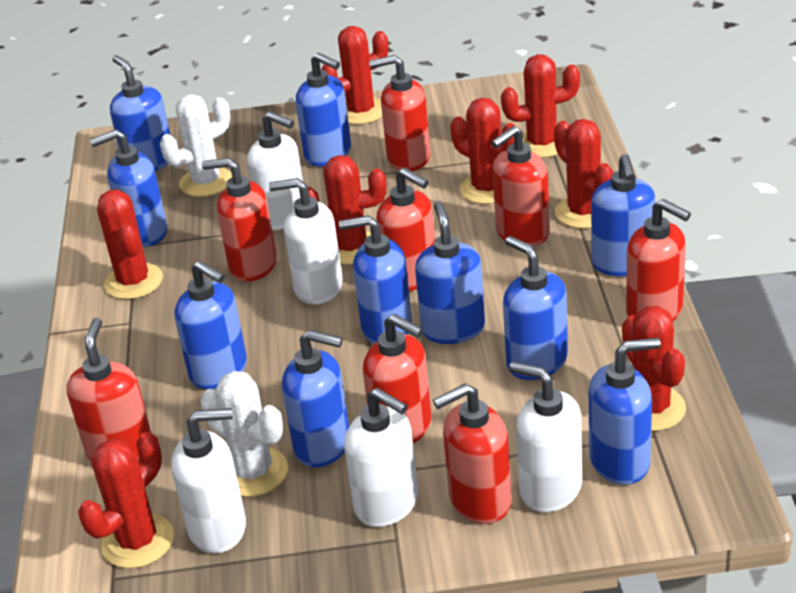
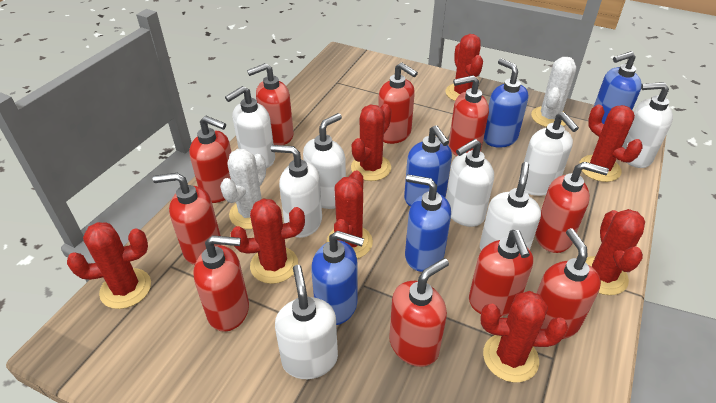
blue soap dispenser: 10 -> 5
red soap dispenser: 8 -> 10
white soap dispenser: 5 -> 8

